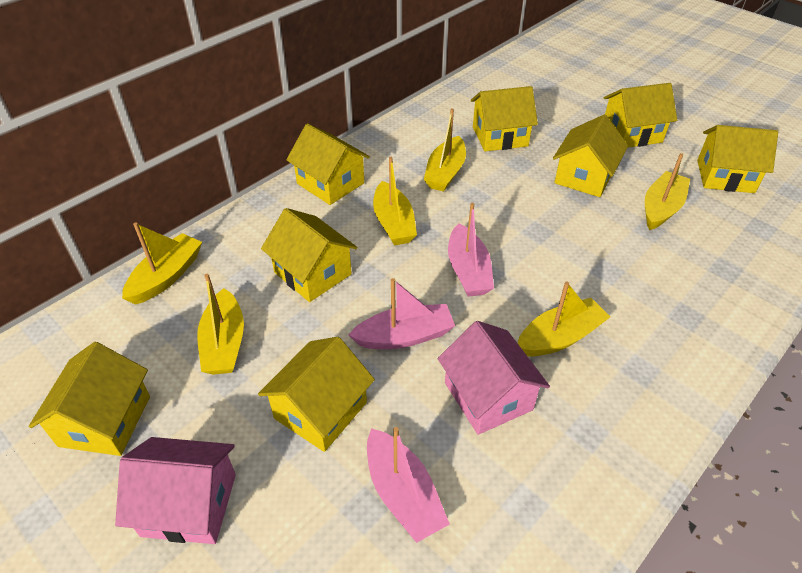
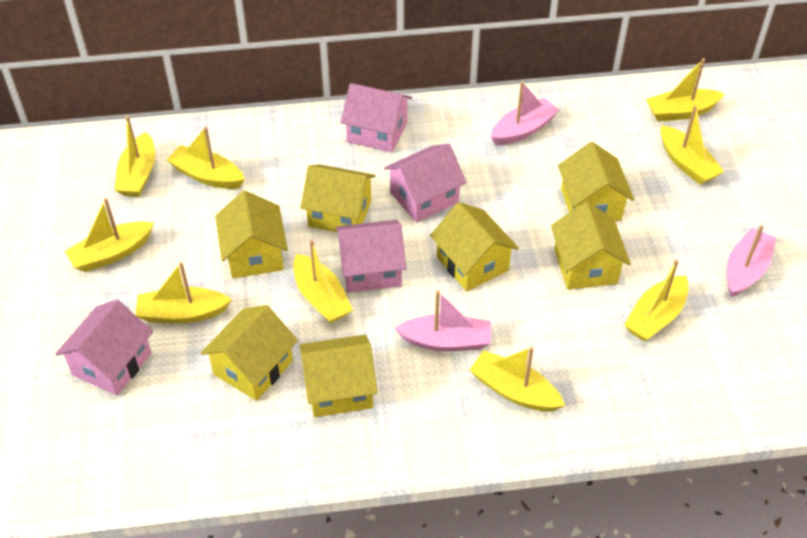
pink house: 2 -> 4
yellow boat: 6 -> 9
yellow house: 8 -> 7

